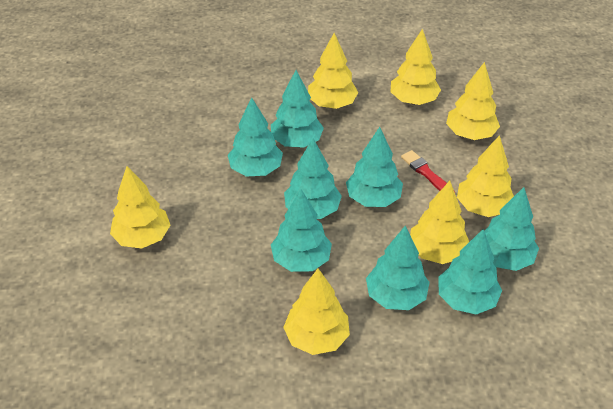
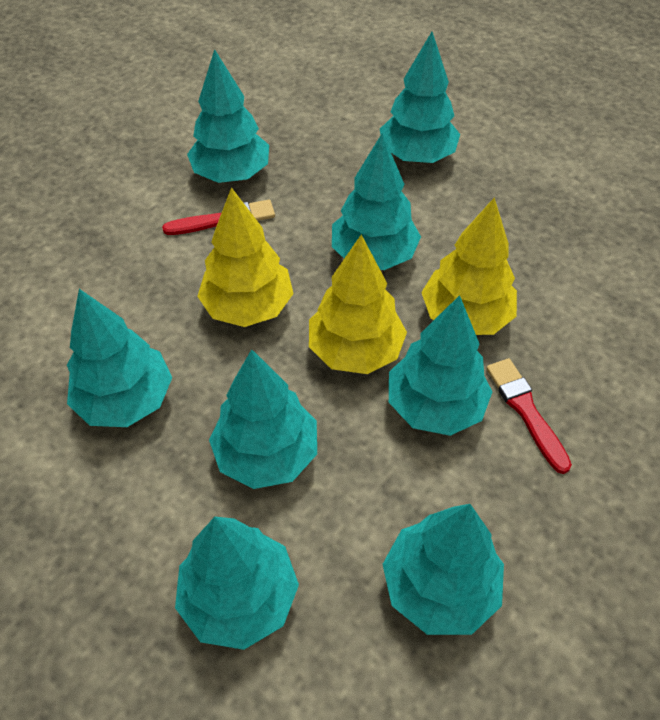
red brush: 1 -> 2
yellow tree: 7 -> 3

